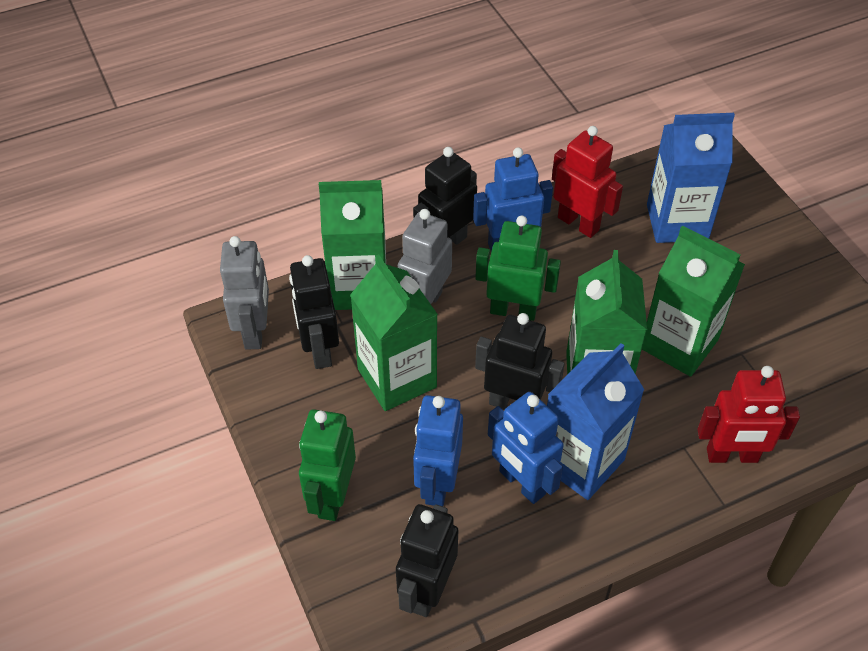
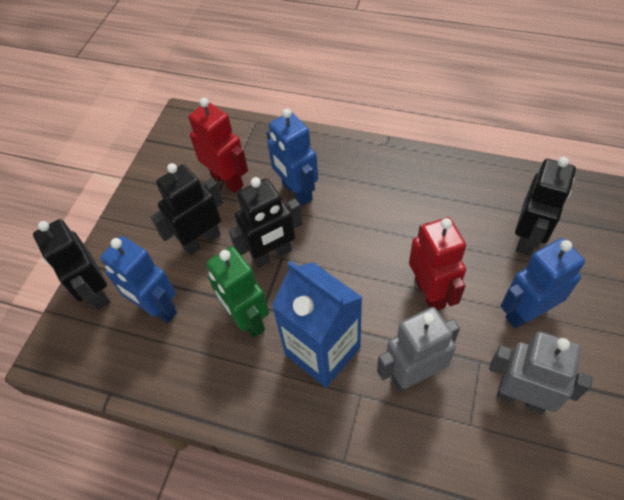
blue carton: 2 -> 1
green carton: 4 -> 0
green robot: 2 -> 1

